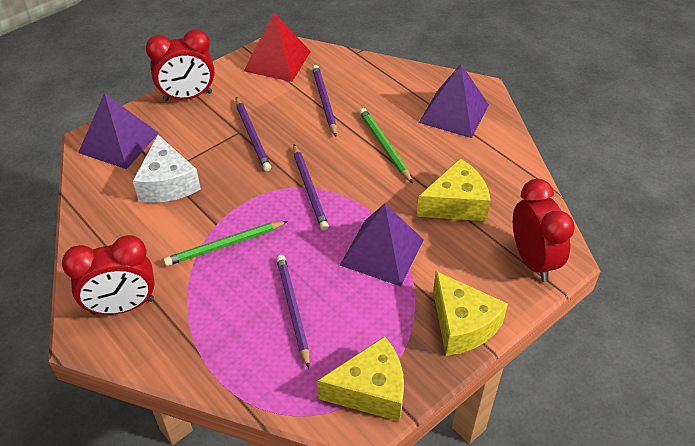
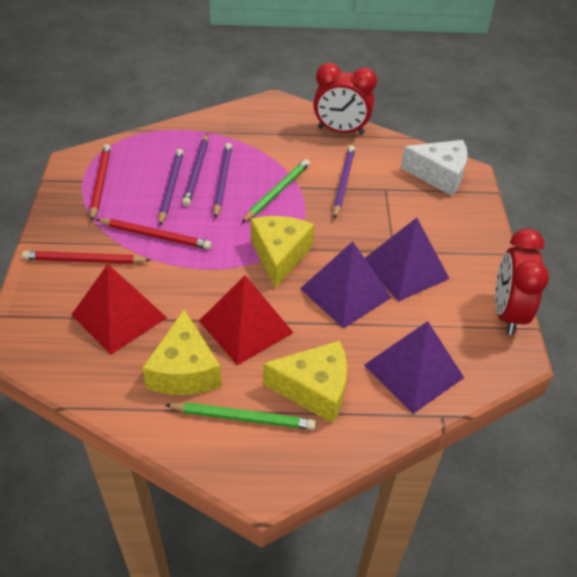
red clock: 3 -> 2
red pencil: 0 -> 3
red pyramid: 1 -> 2

